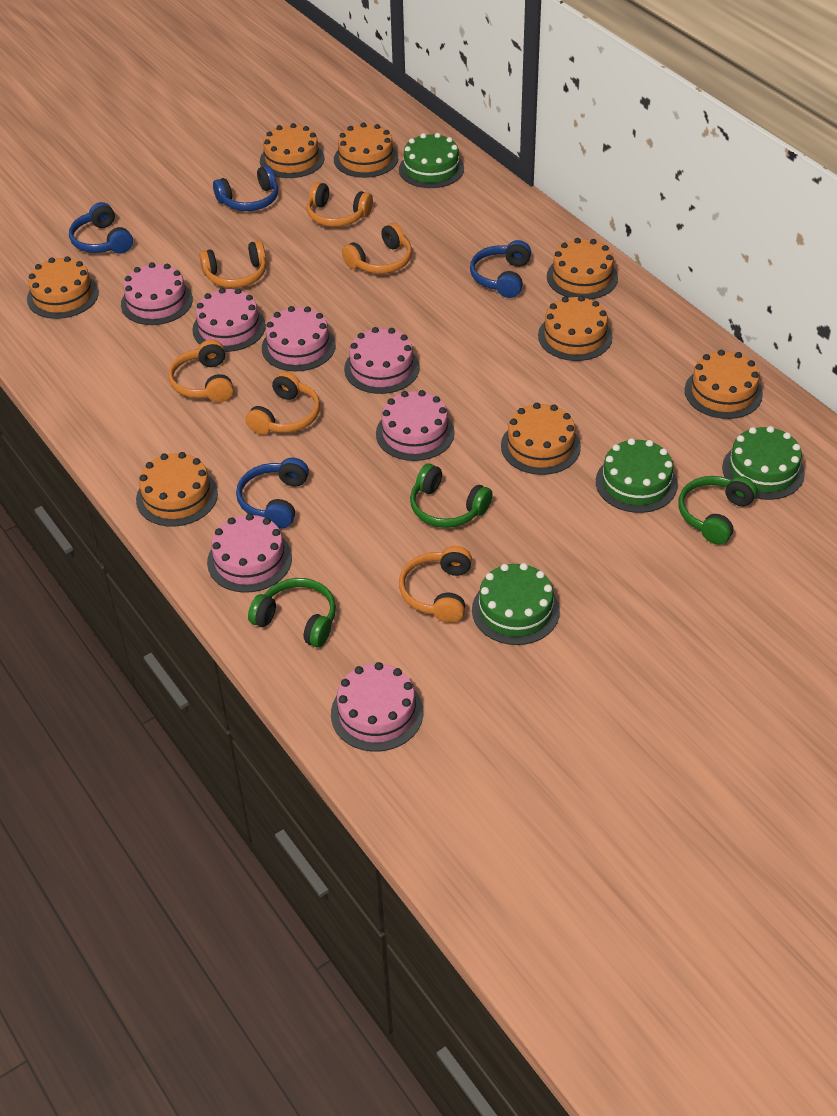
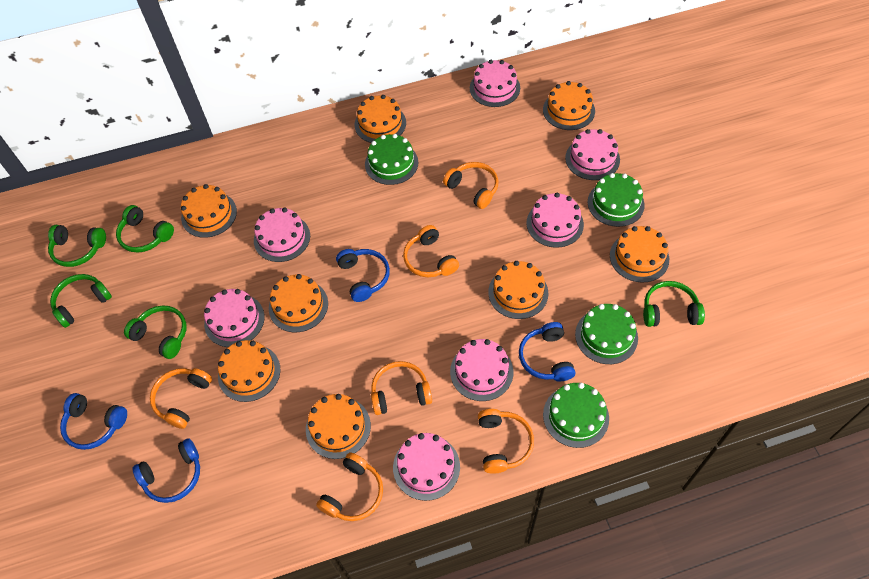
green headphones: 3 -> 5

